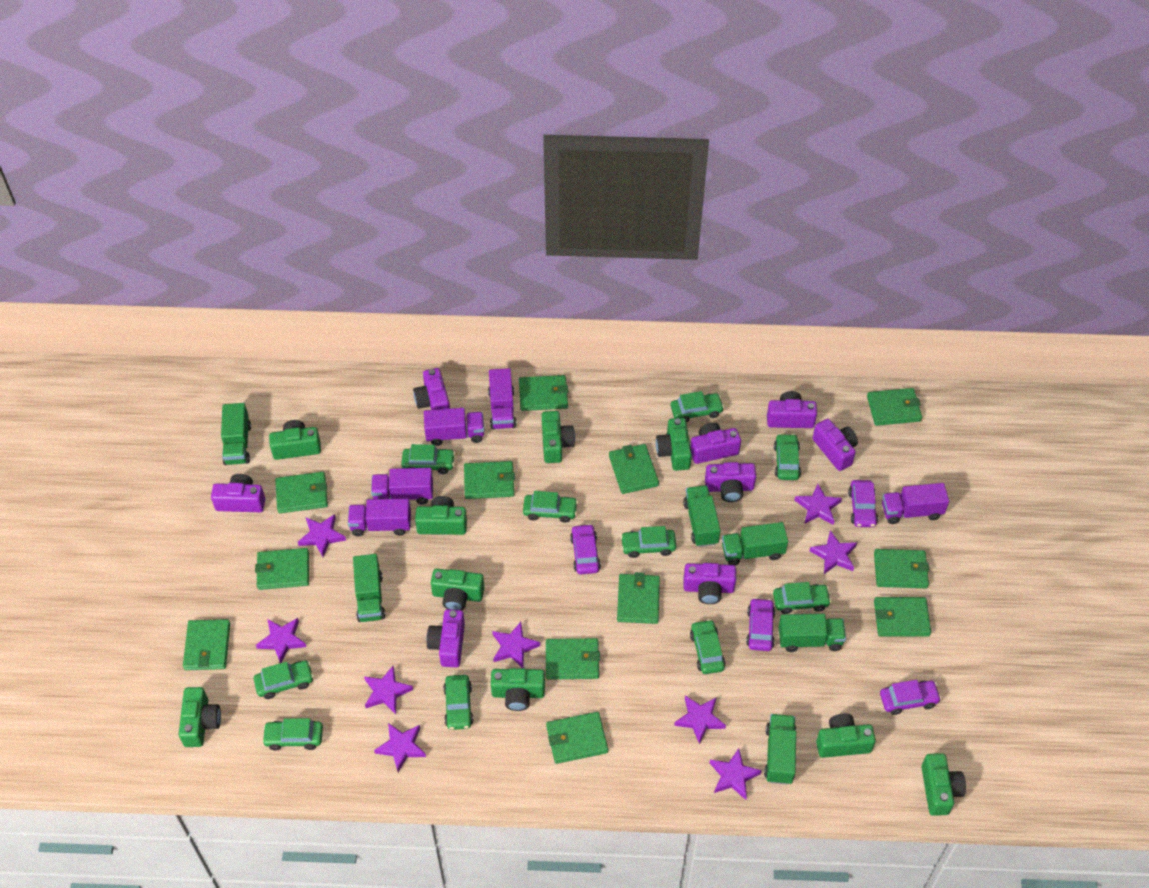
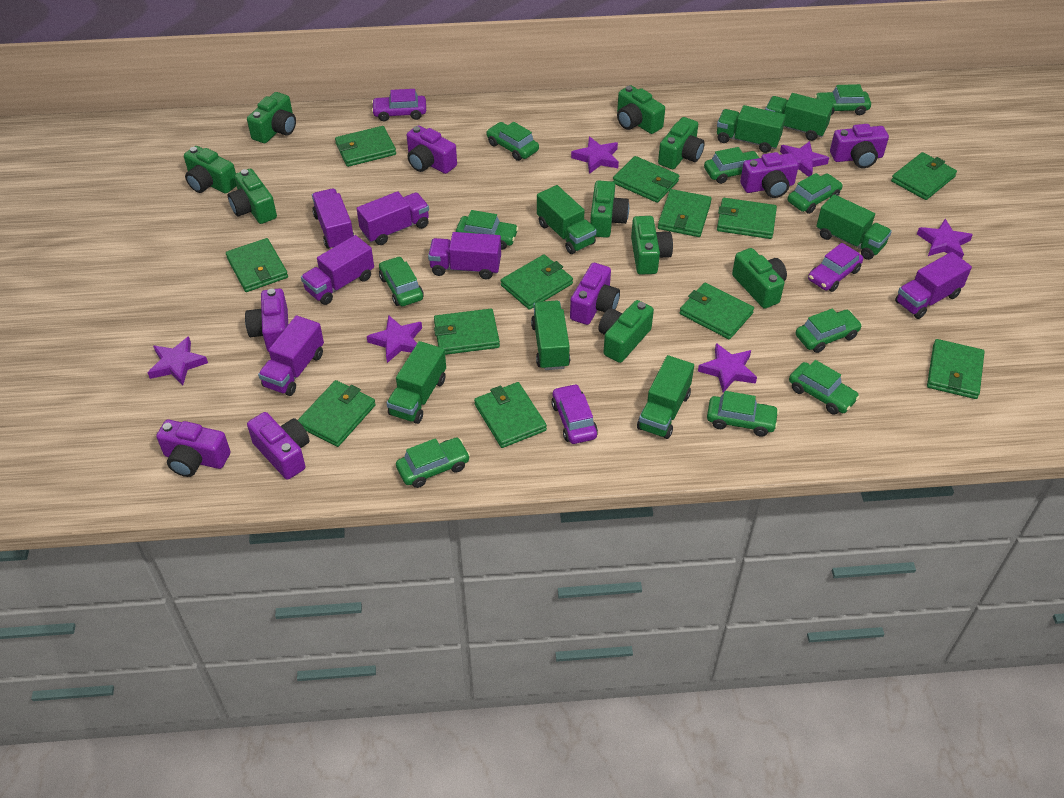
green truck: 6 -> 7
purple camera: 8 -> 7
purple car: 4 -> 3
purple star: 9 -> 6
purple truck: 5 -> 6

